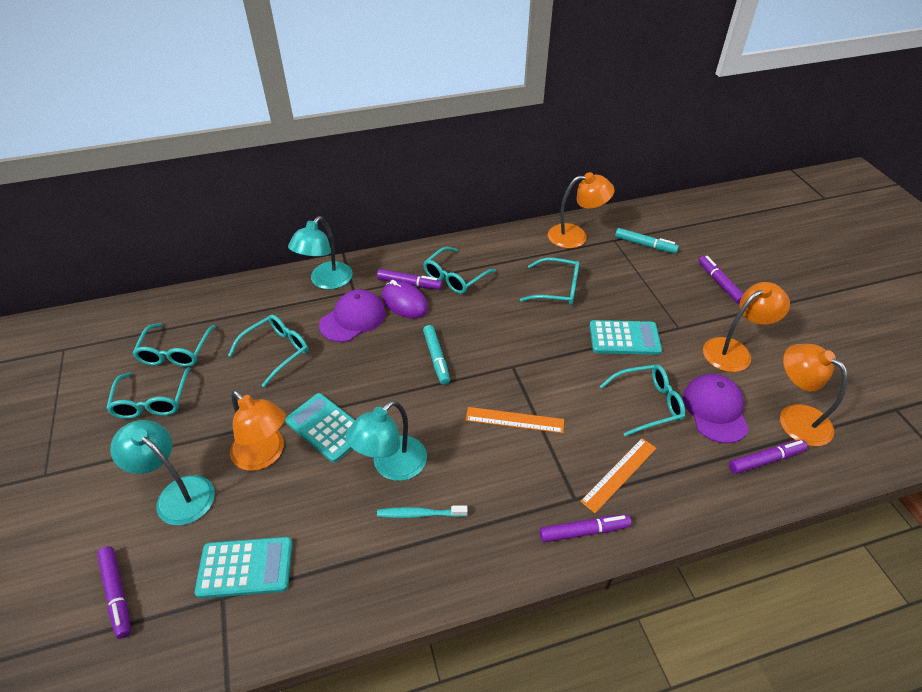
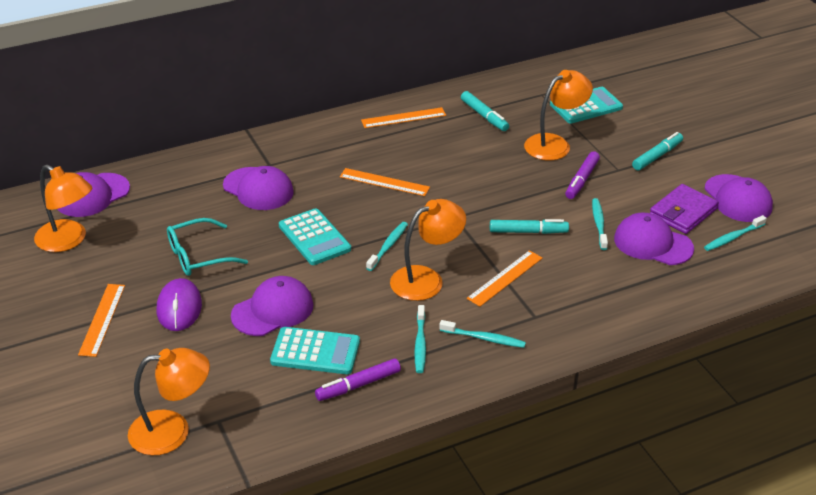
orange ruler: 2 -> 4
purple cap: 2 -> 5
purple marker: 5 -> 2
purple wallet: 0 -> 1
turquoise glasses: 6 -> 1
turquoise lamp: 3 -> 0
turquoise marker: 2 -> 3
turquoise toothbrush: 1 -> 5

